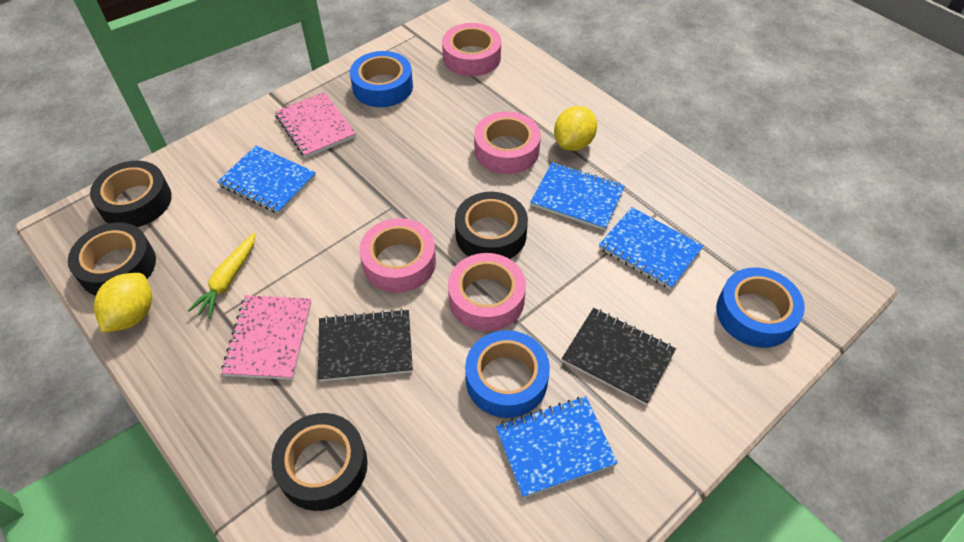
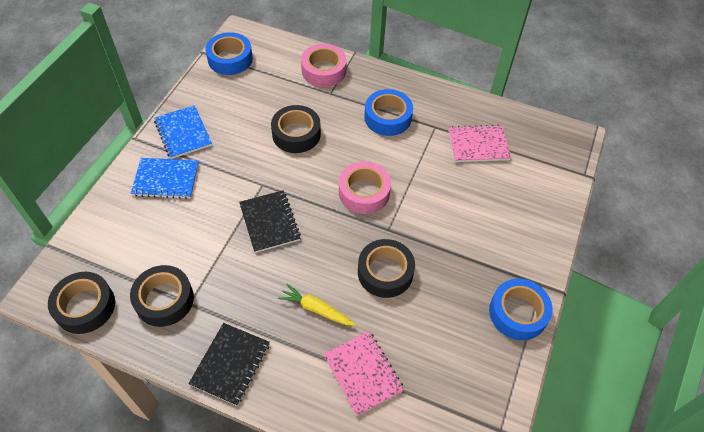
blue notebook: 4 -> 2
pink tape: 4 -> 2
yellow lemon: 2 -> 0

